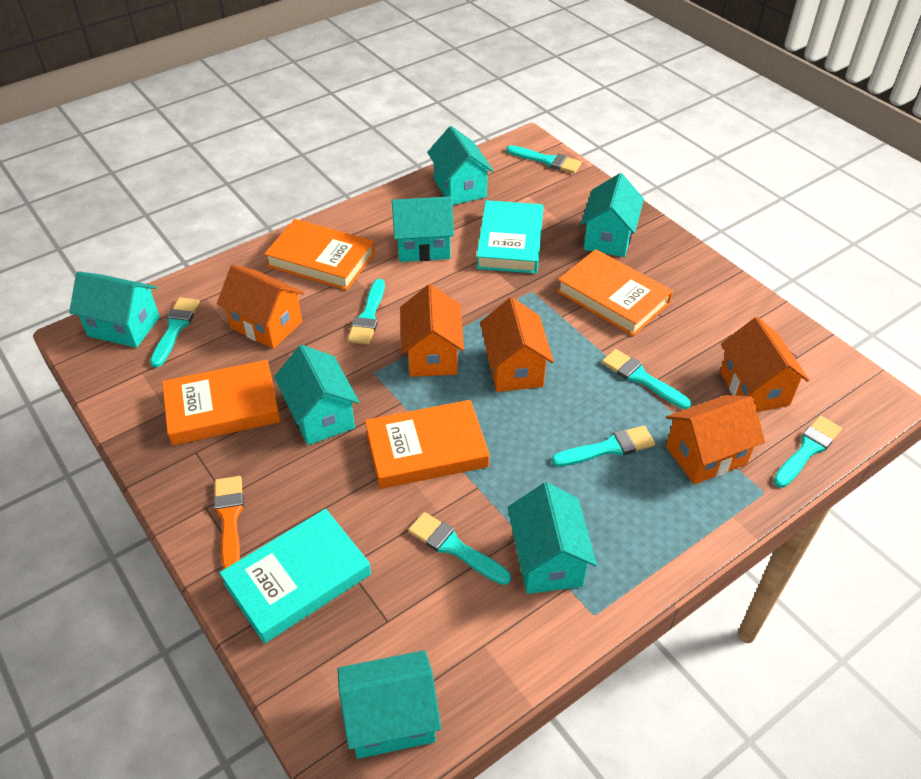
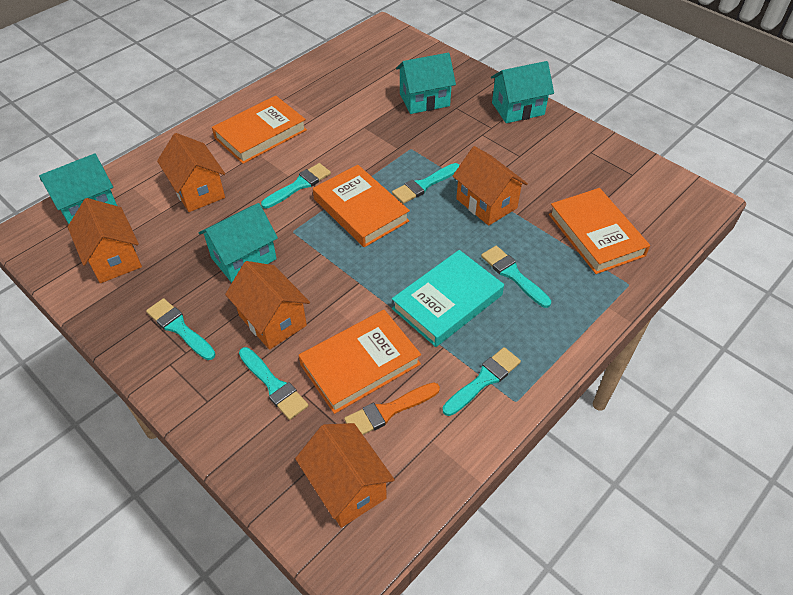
turquoise book: 2 -> 1
turquoise brush: 7 -> 6
turquoise house: 7 -> 4

